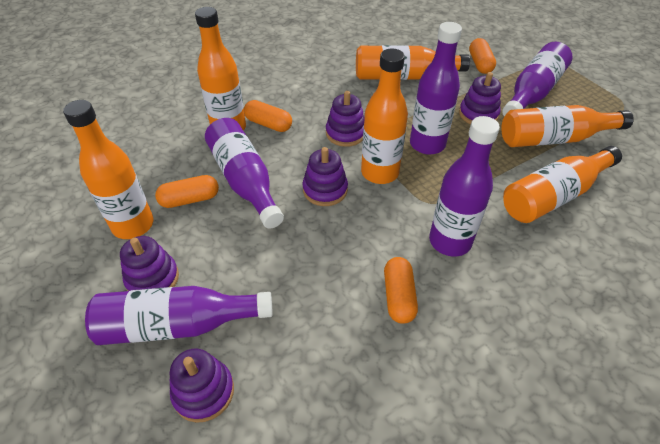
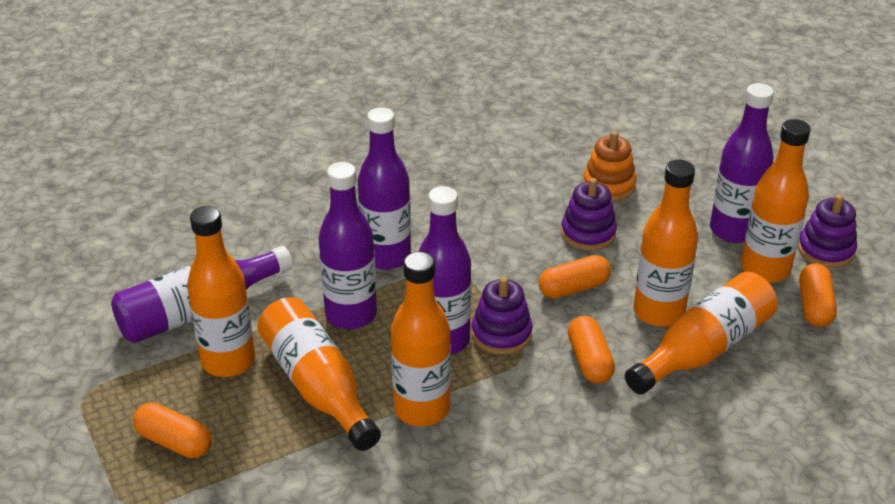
orange stacking toy: 0 -> 1
purple stacking toy: 5 -> 3

